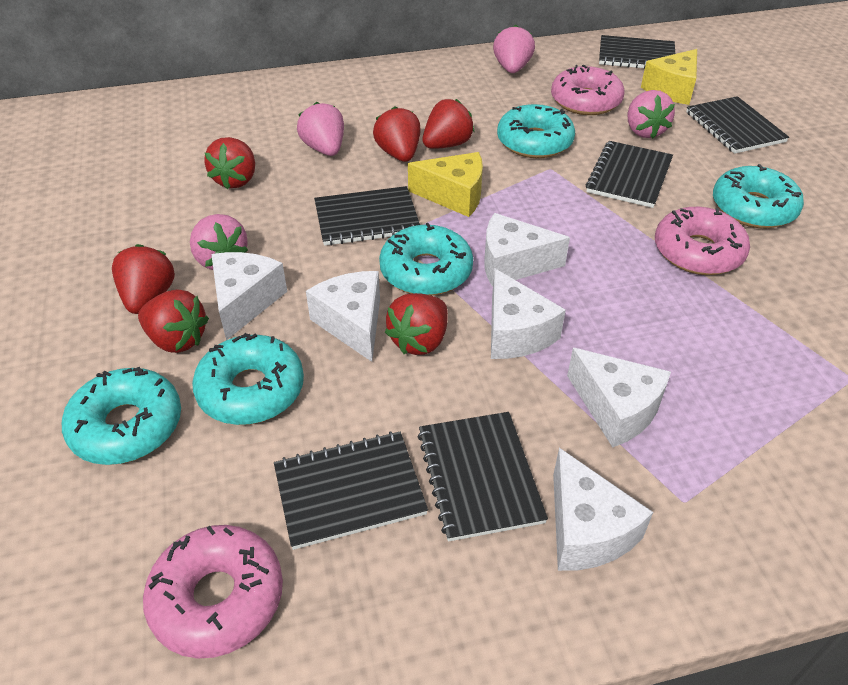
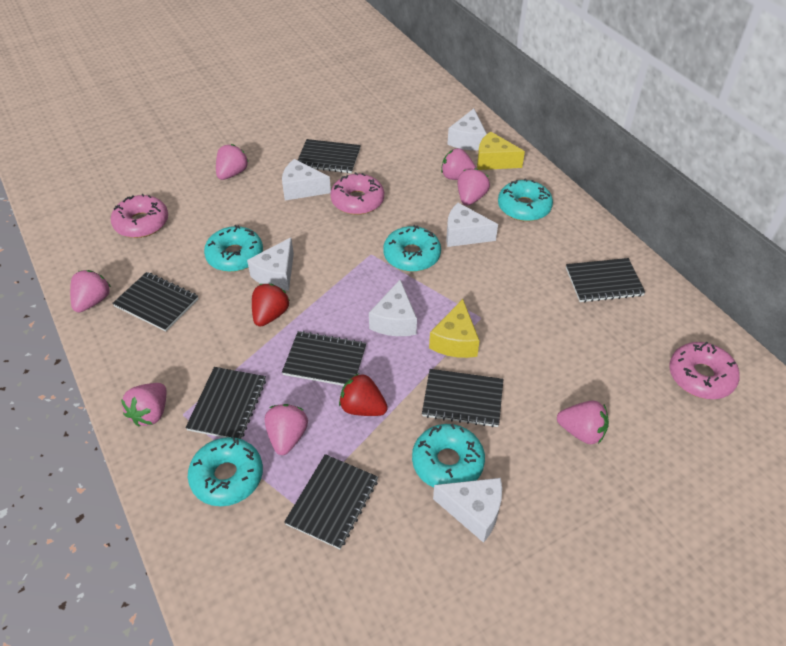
black notebook: 6 -> 7
pink strawberry: 4 -> 7
red strawberry: 6 -> 2

